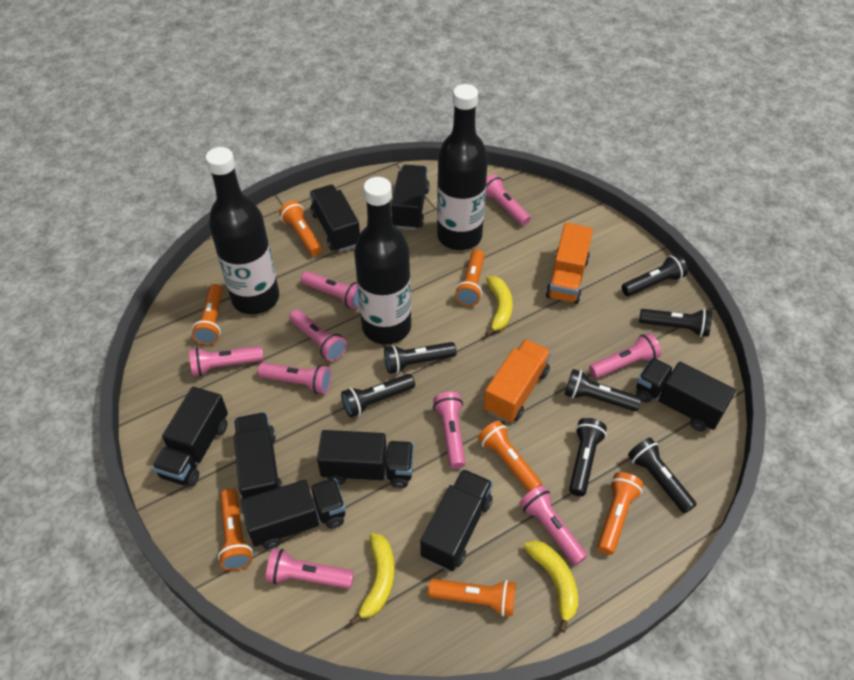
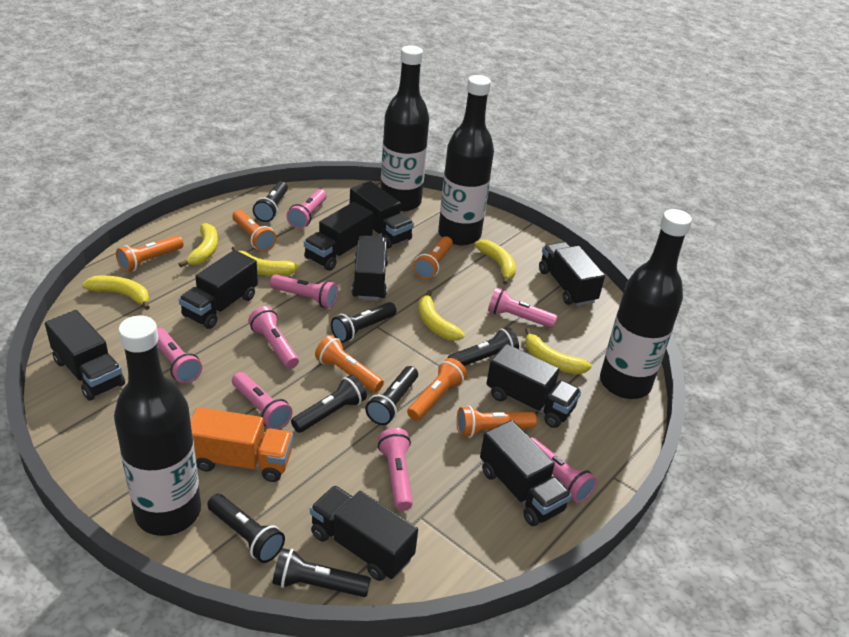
black bottle: 3 -> 4
black truck: 8 -> 9
orange flashlight: 7 -> 6
orange truck: 2 -> 1
pink flashlight: 9 -> 8
yellow banana: 3 -> 6

